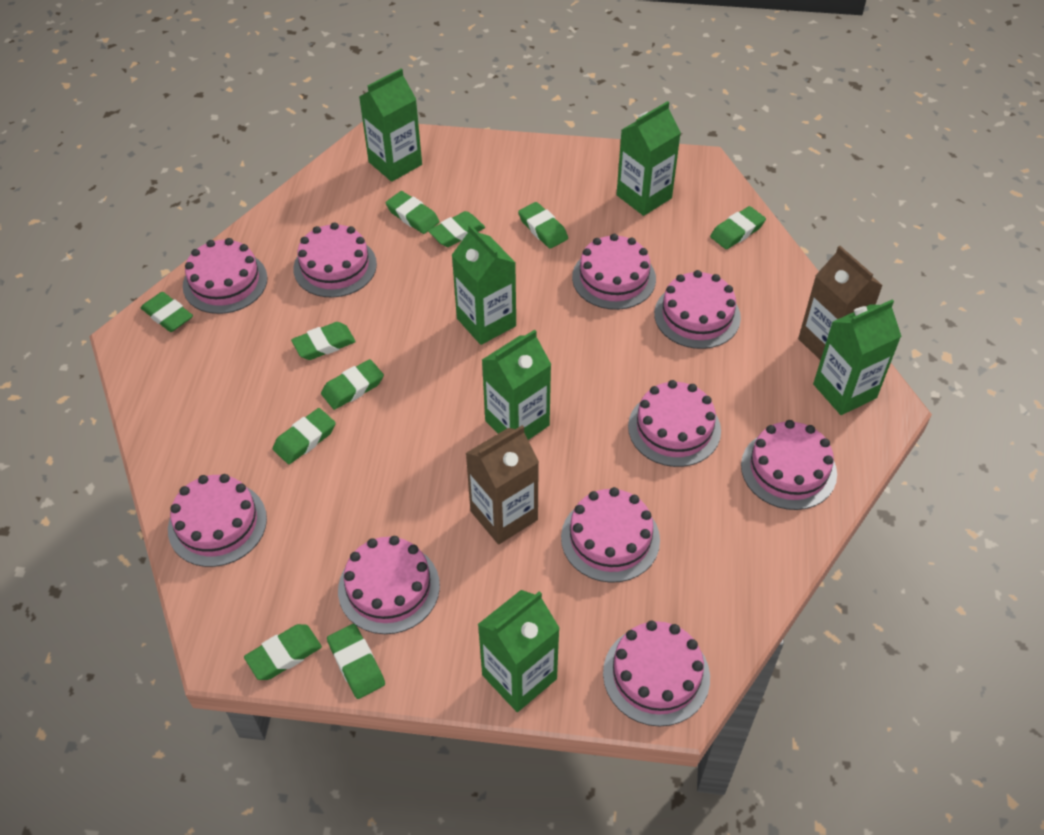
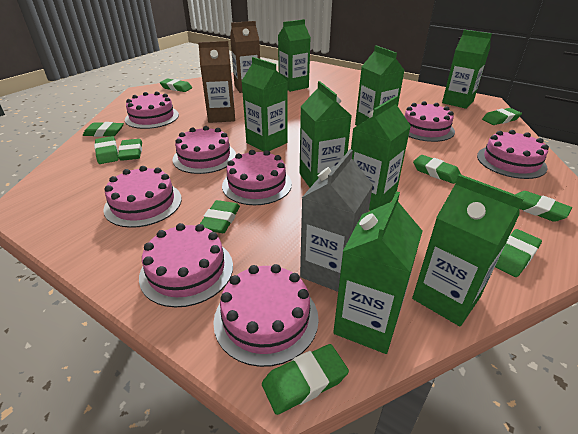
green carton: 6 -> 8
grey carton: 0 -> 1
pink cake: 10 -> 8

